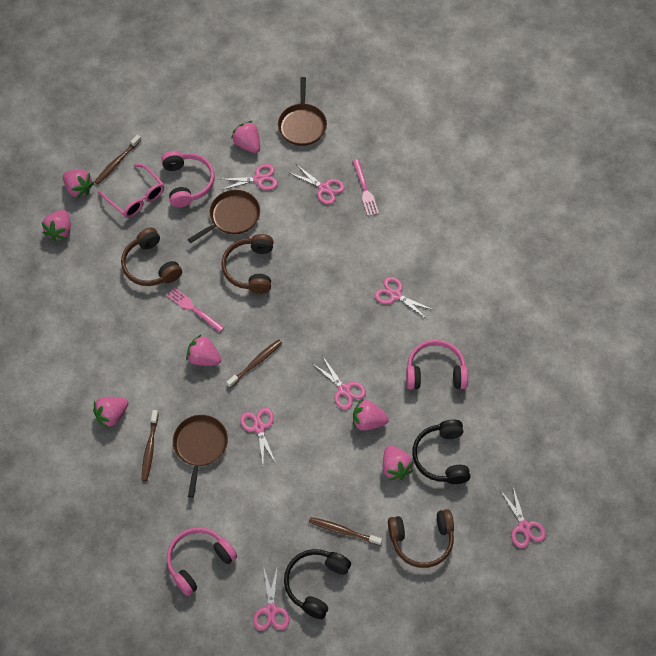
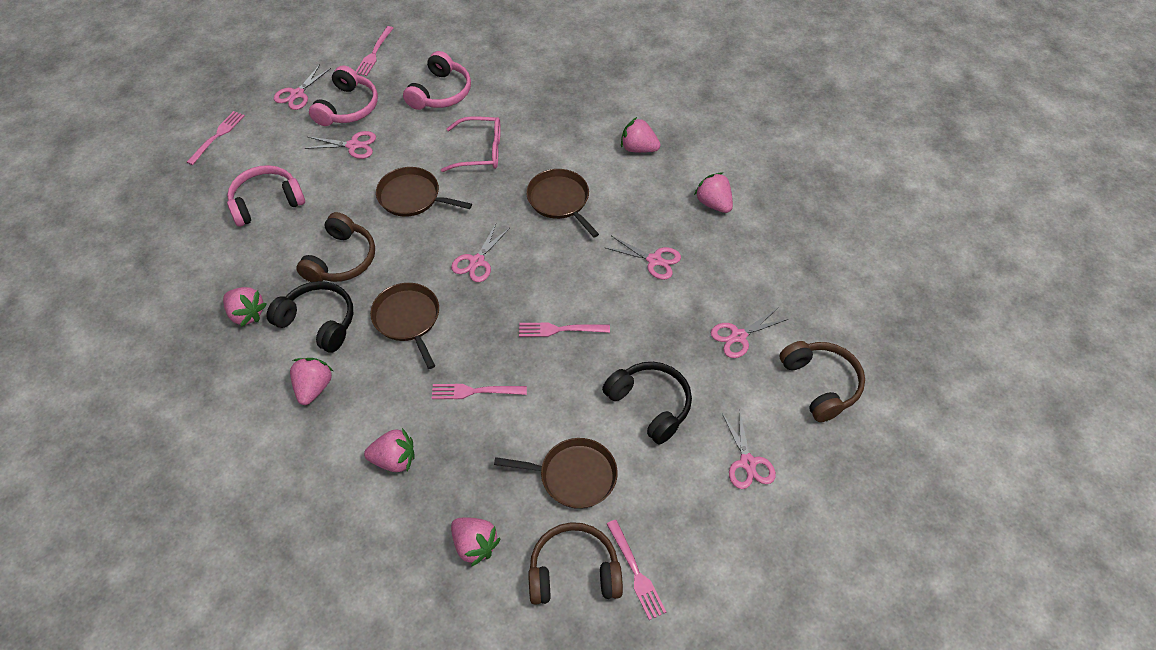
brown pan: 3 -> 4
brown toothbrush: 4 -> 0
pink fork: 2 -> 5
pink scissors: 7 -> 6
pink strawberry: 7 -> 6

